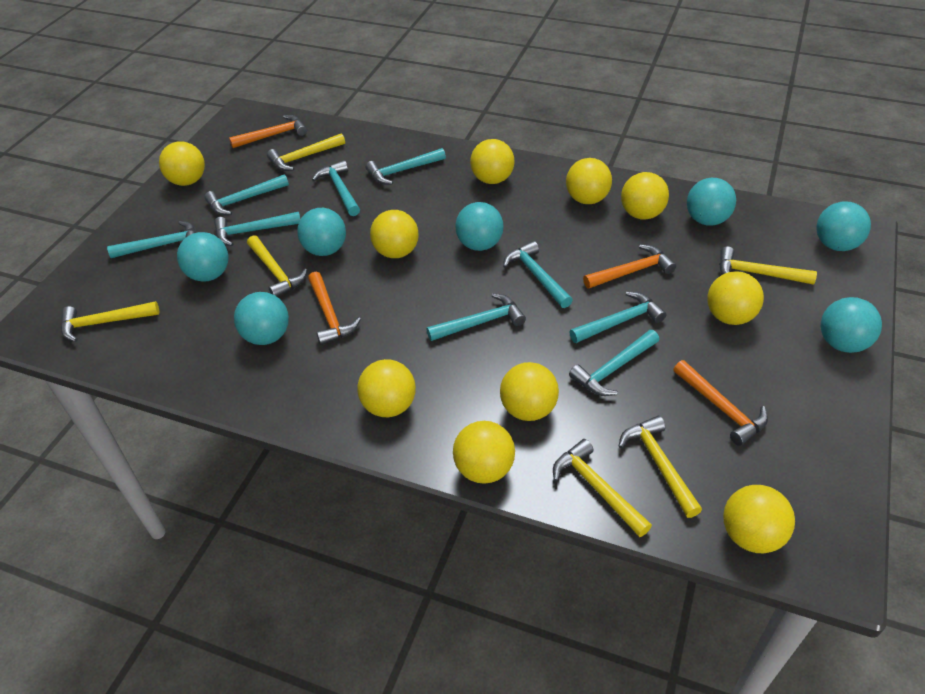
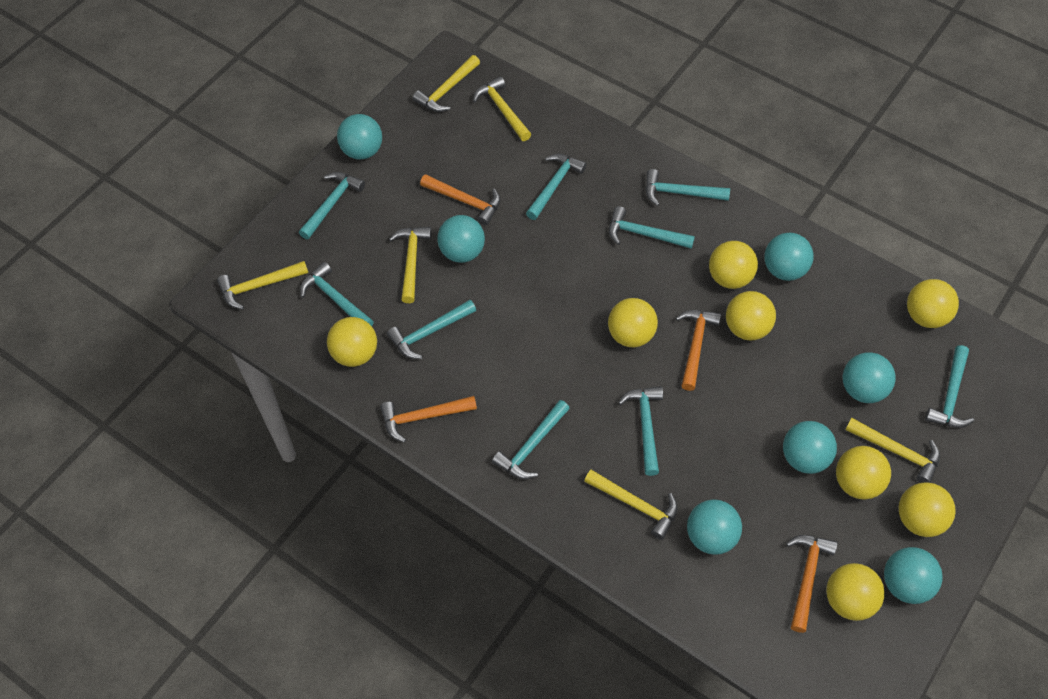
yellow ball: 10 -> 8

